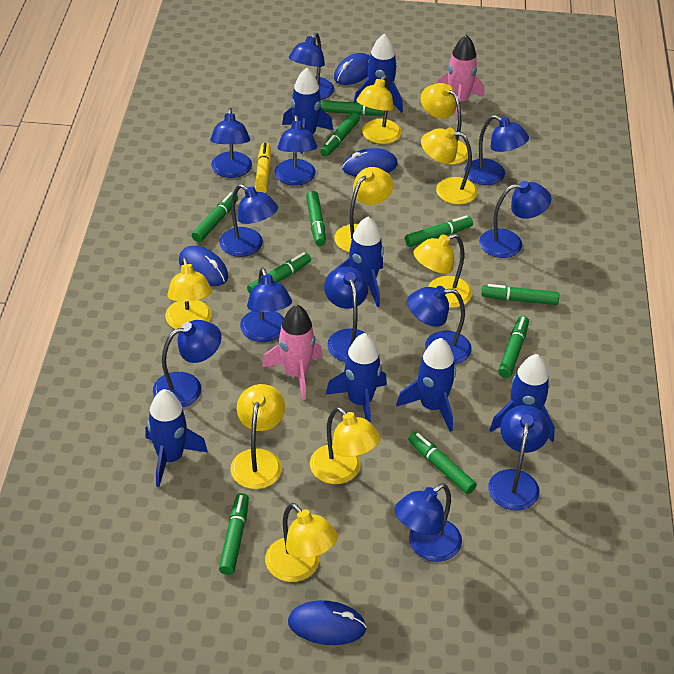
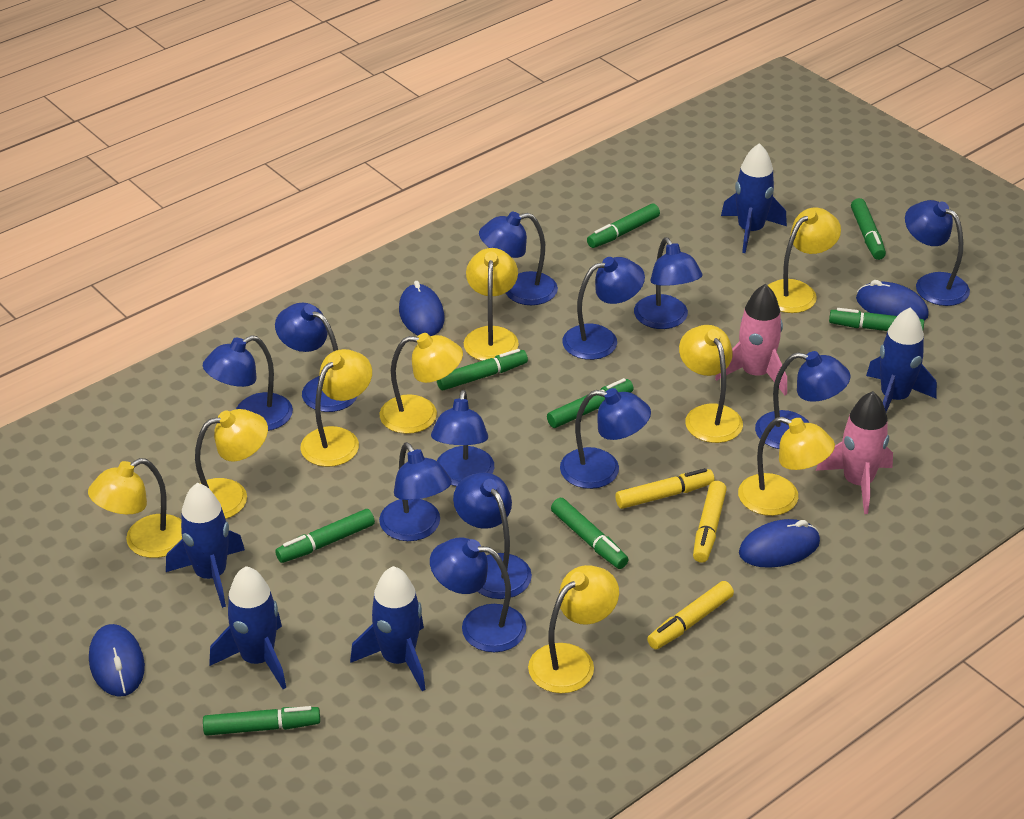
blue rocket: 7 -> 5
green marker: 10 -> 8
yellow marker: 1 -> 3

